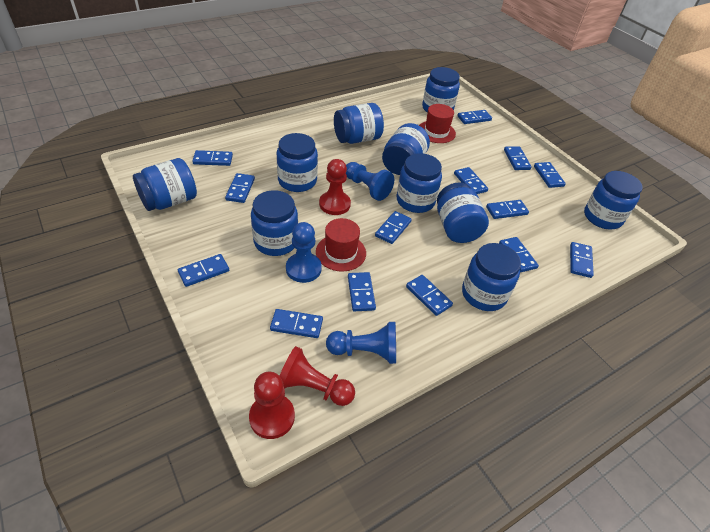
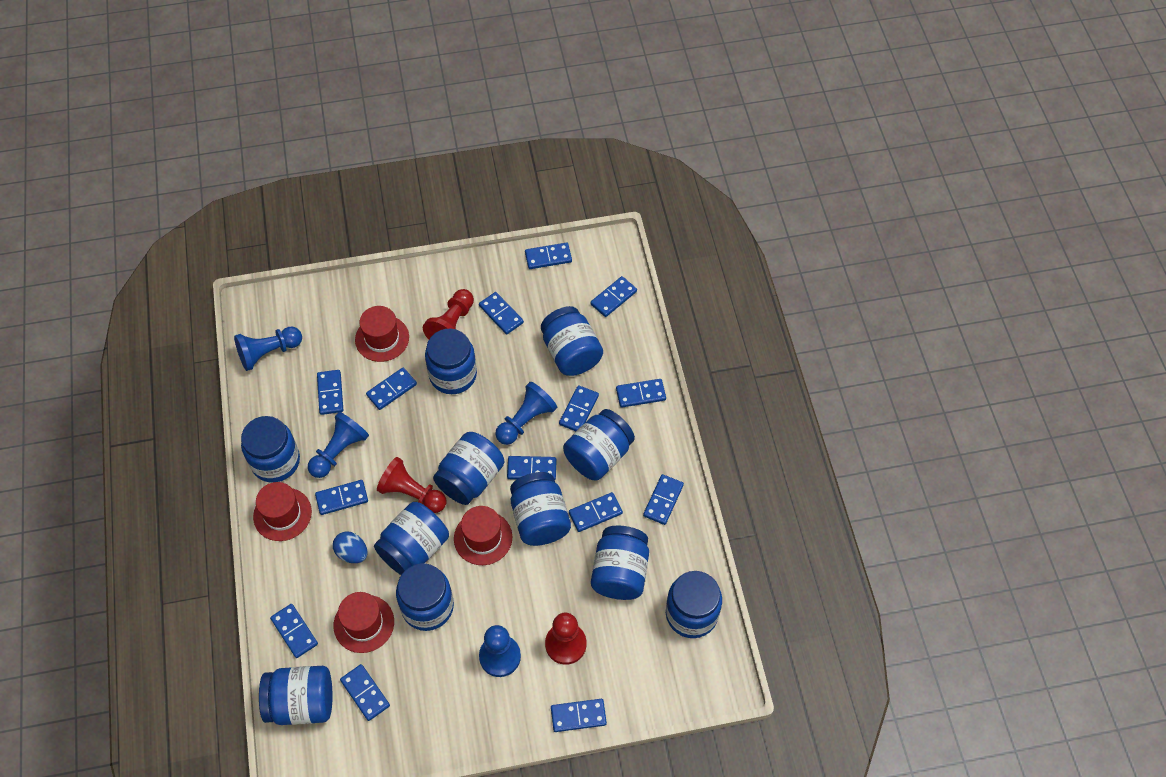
blue egg: 0 -> 1
blue jar: 10 -> 11
blue pawn: 3 -> 4
red hat: 2 -> 4

